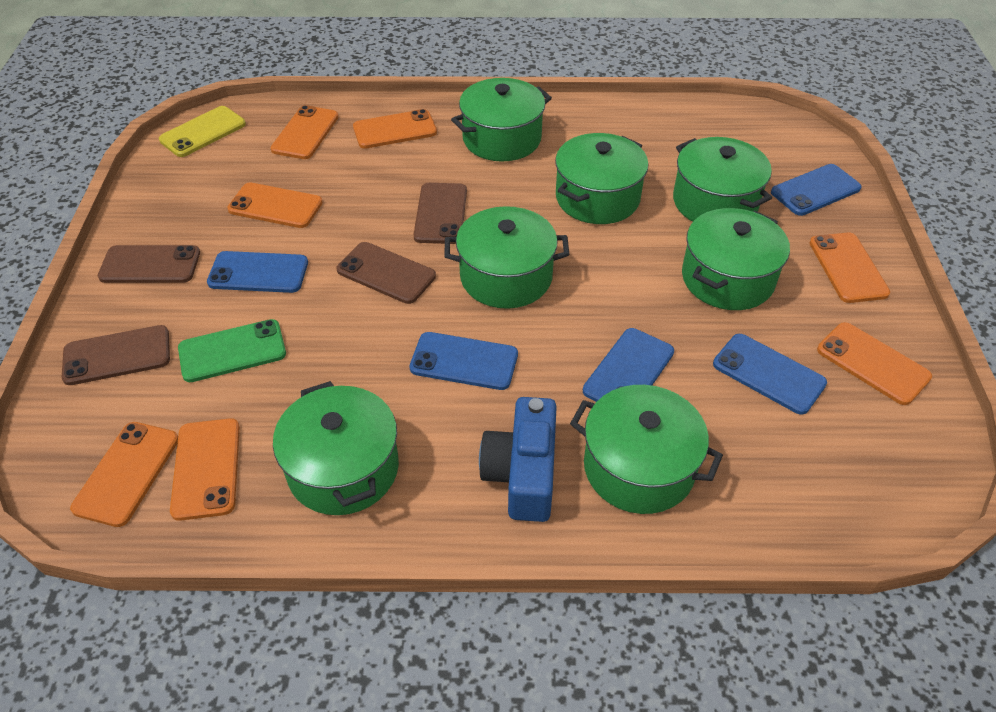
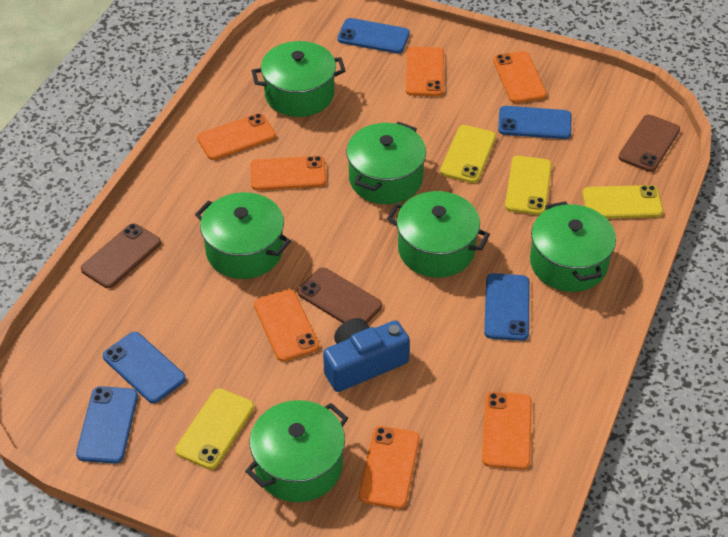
brown phone: 4 -> 3
green phone: 1 -> 0
green pot: 7 -> 6
yellow phone: 1 -> 4

